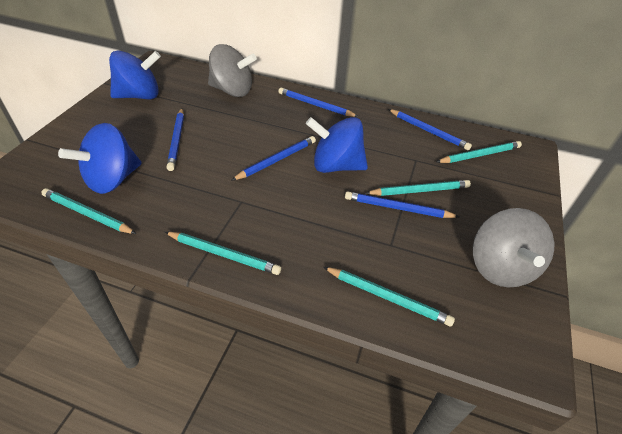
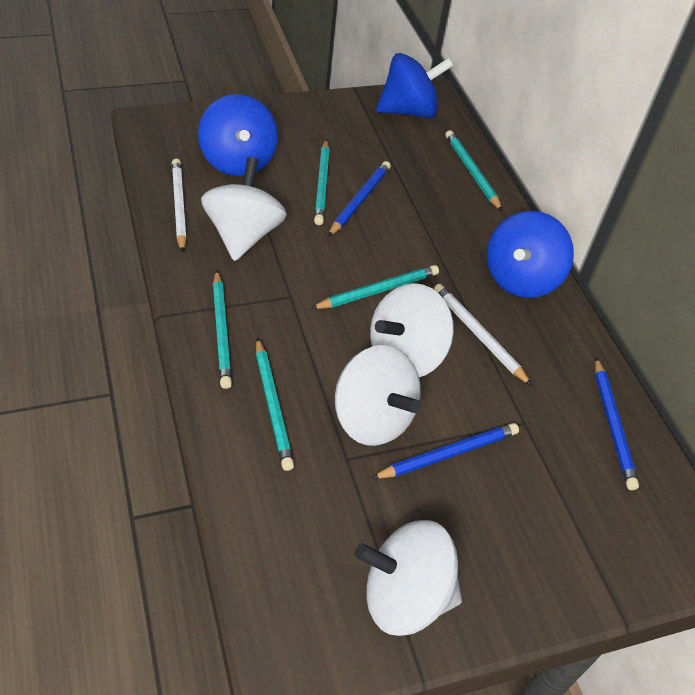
blue pencil: 5 -> 3
grey spinning top: 2 -> 0
white pencil: 0 -> 2
white spinning top: 0 -> 4

